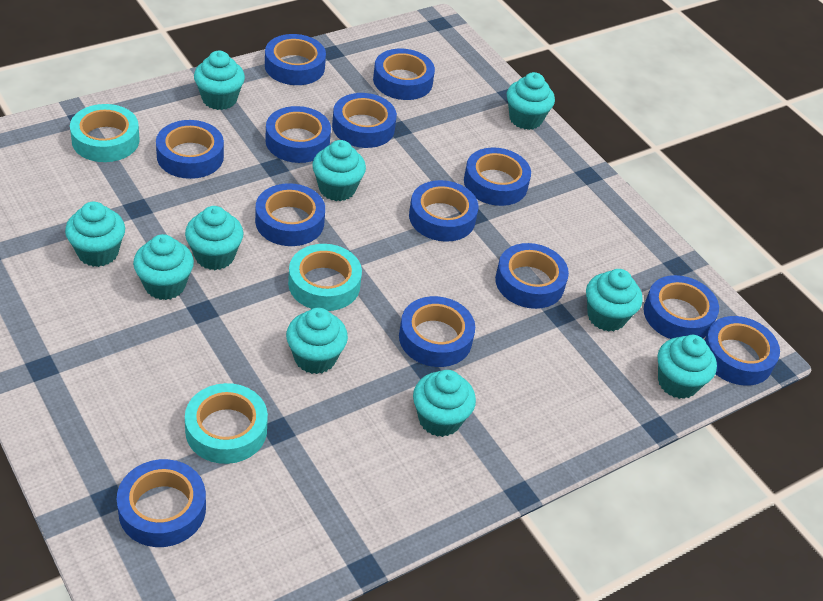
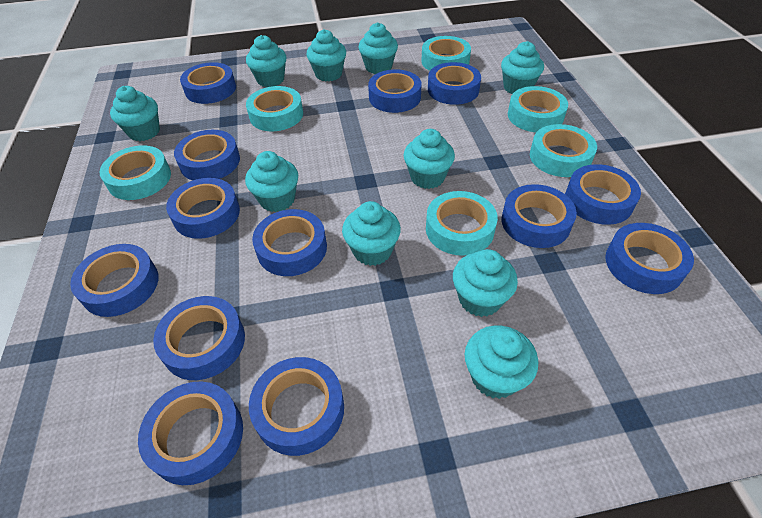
turquoise tape: 3 -> 6

